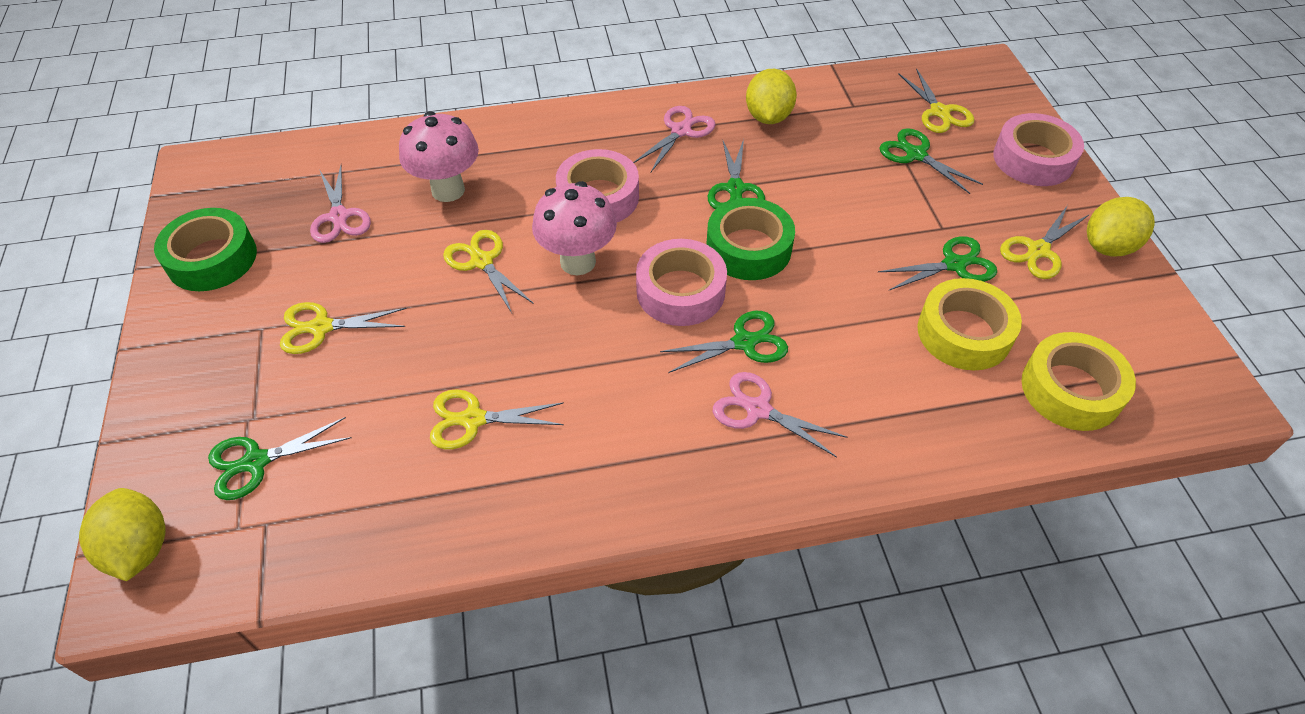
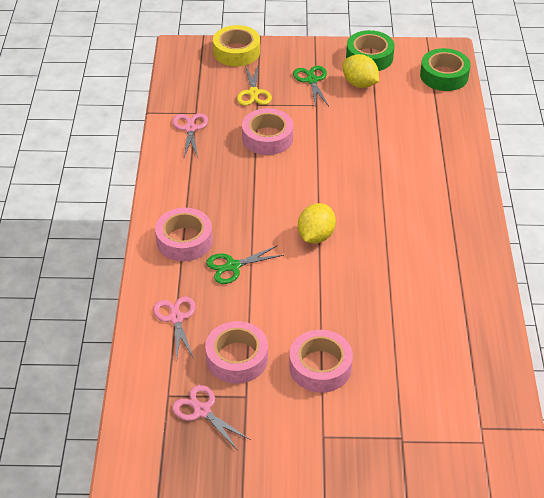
green scissors: 5 -> 2
pink mushroom: 2 -> 0
pink tape: 3 -> 4
yellow lemon: 3 -> 2
yellow scissors: 5 -> 1
yellow tape: 2 -> 1

